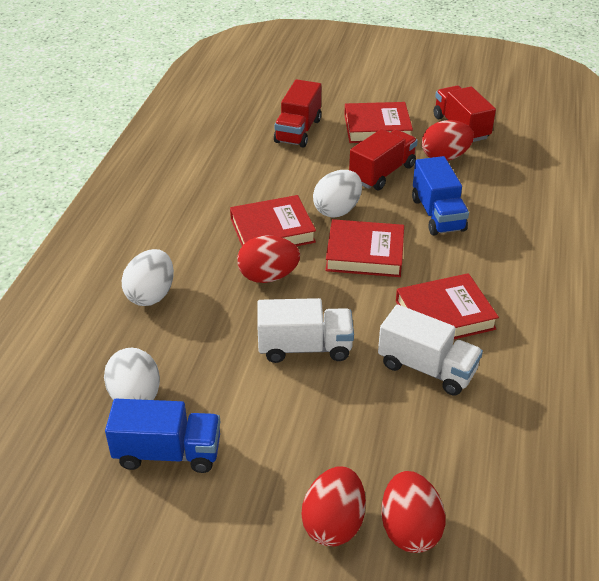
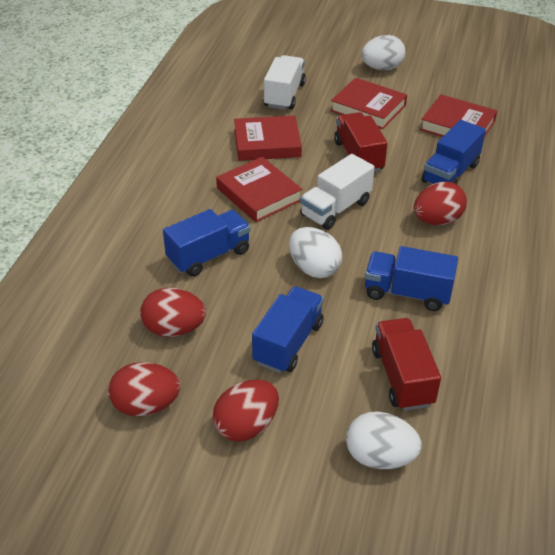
blue truck: 2 -> 4
red truck: 3 -> 2

